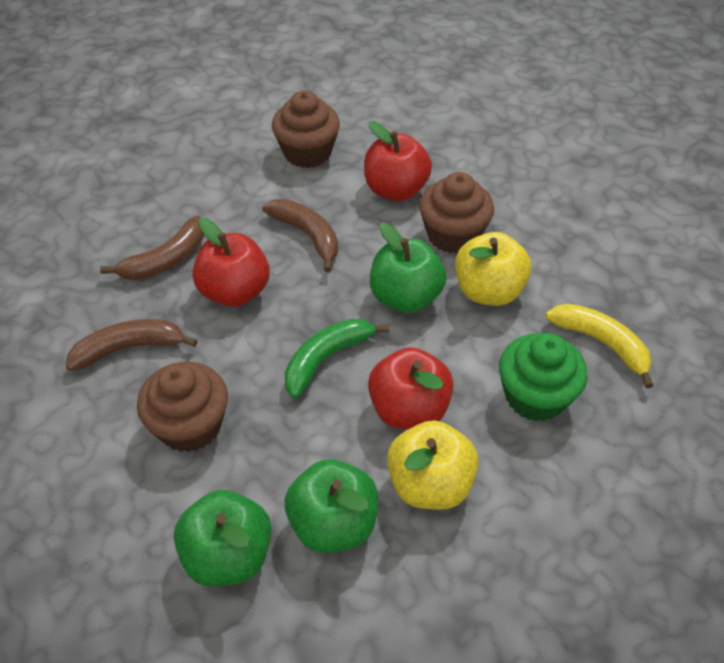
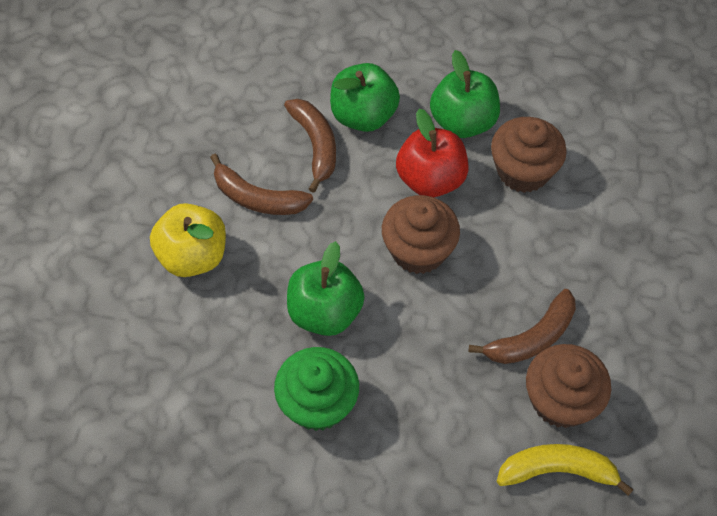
green banana: 1 -> 0
red apple: 3 -> 1
yellow apple: 2 -> 1

